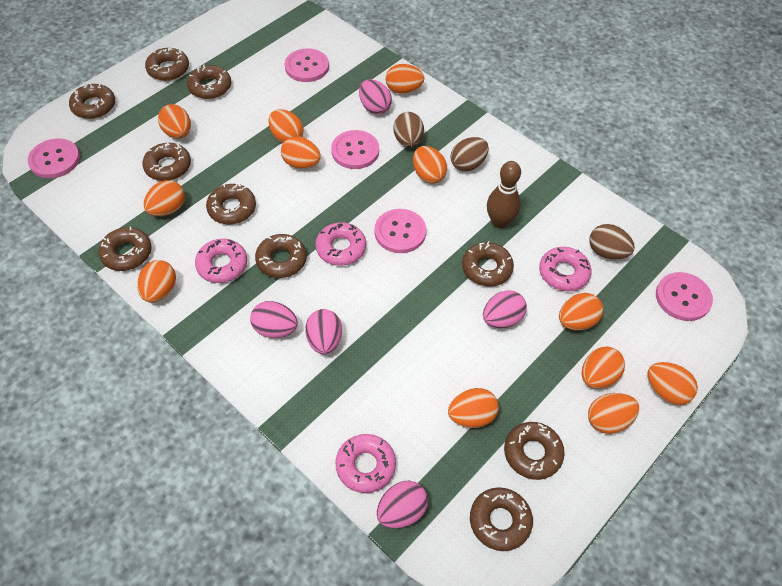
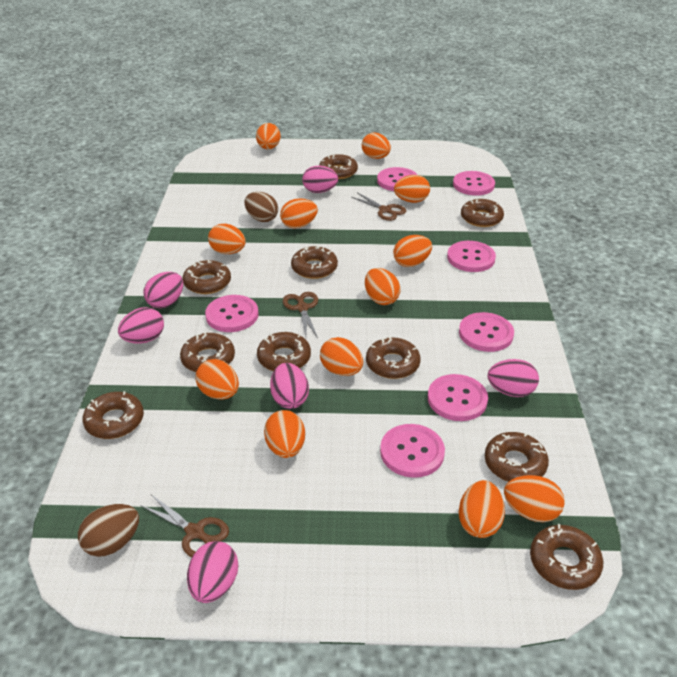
brown bowling pin: 1 -> 0
brown egg: 3 -> 2
brown scissors: 0 -> 3
pink button: 5 -> 7
pink donut: 4 -> 0
pink egg: 5 -> 6

